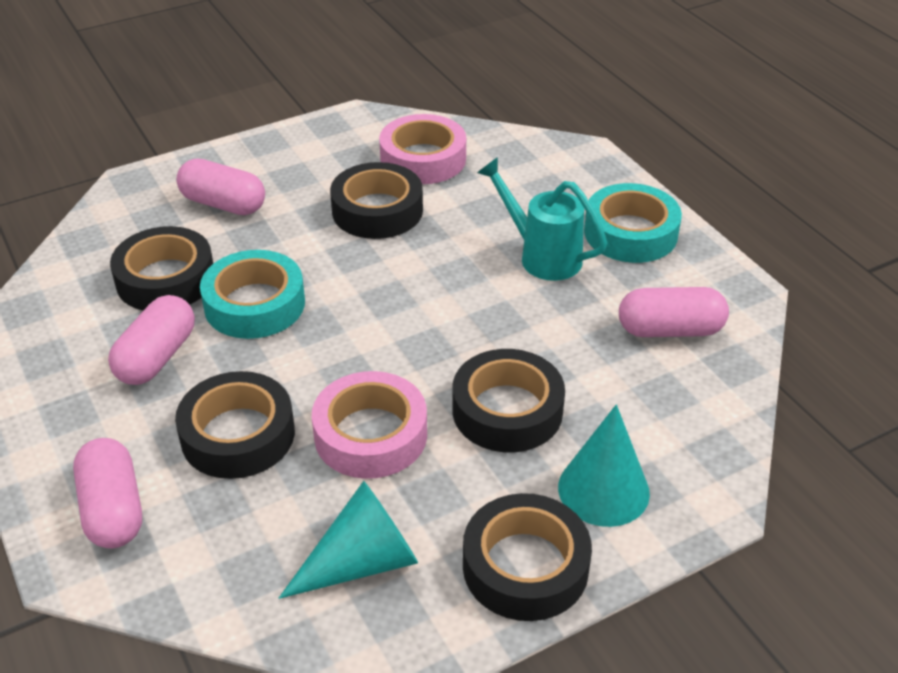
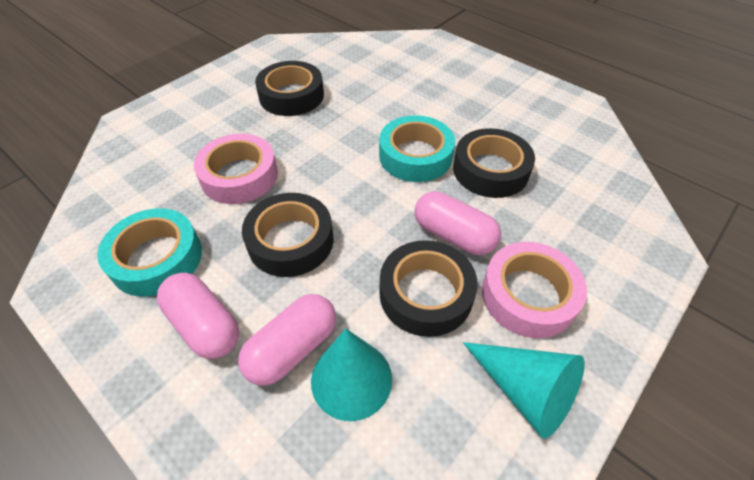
black tape: 5 -> 4
pink capsule: 4 -> 3
turquoise watering can: 1 -> 0

